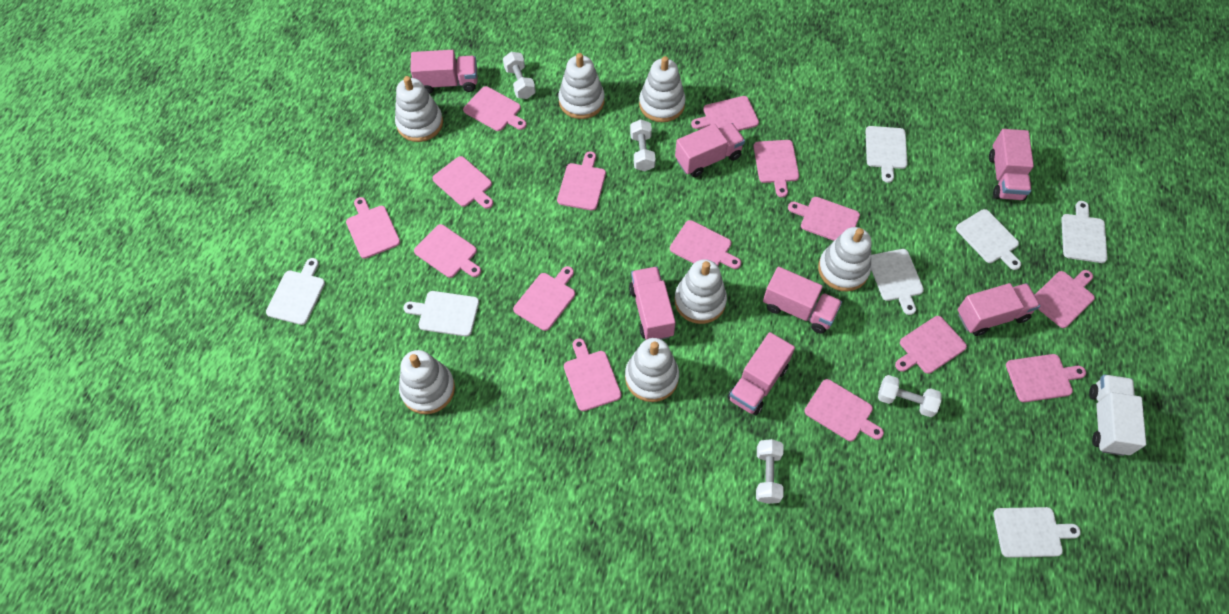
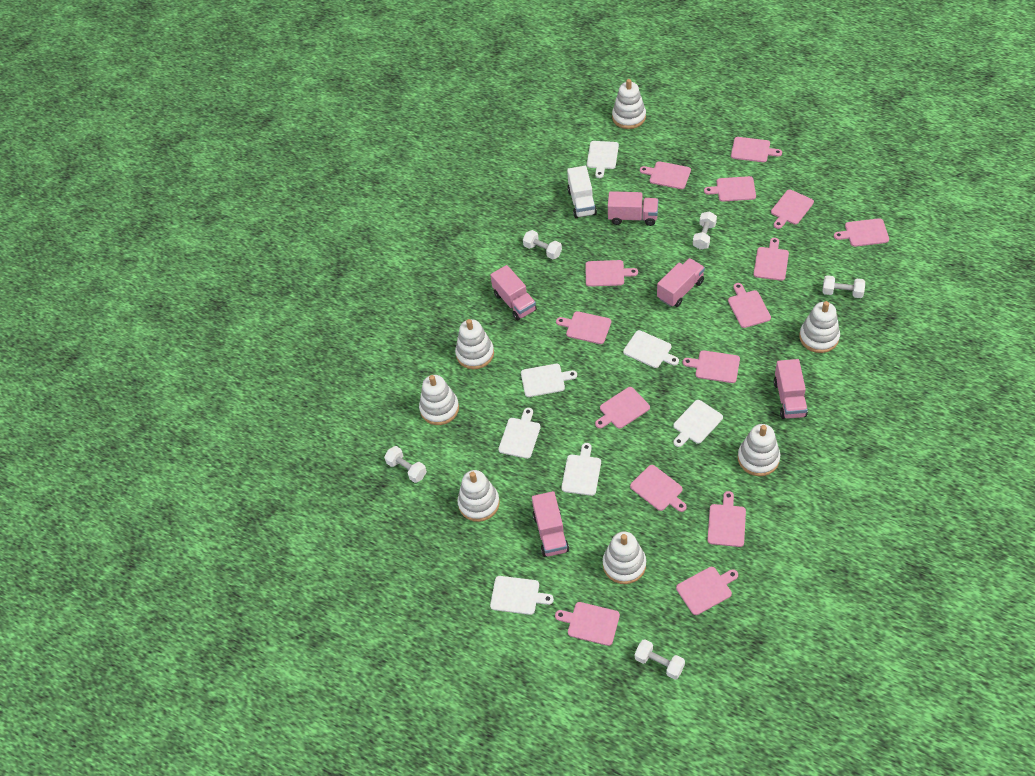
pink truck: 7 -> 5
white dumbbell: 4 -> 5

